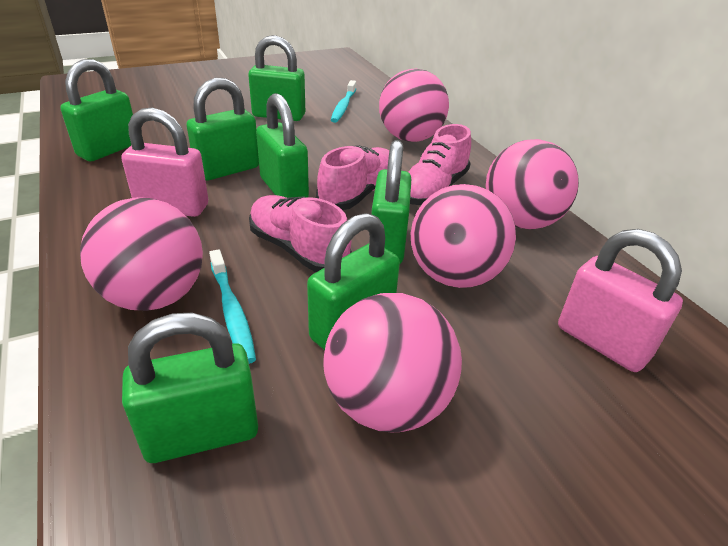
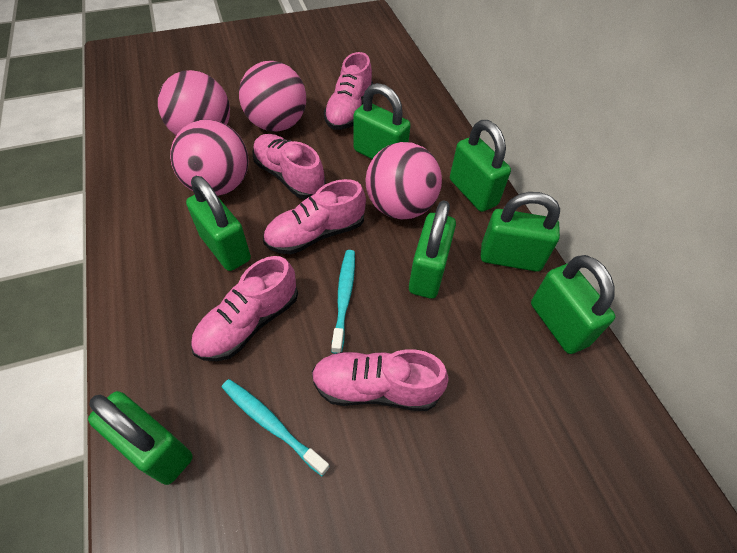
pink ball: 5 -> 4
pink padlock: 2 -> 0
pink shoe: 3 -> 5

